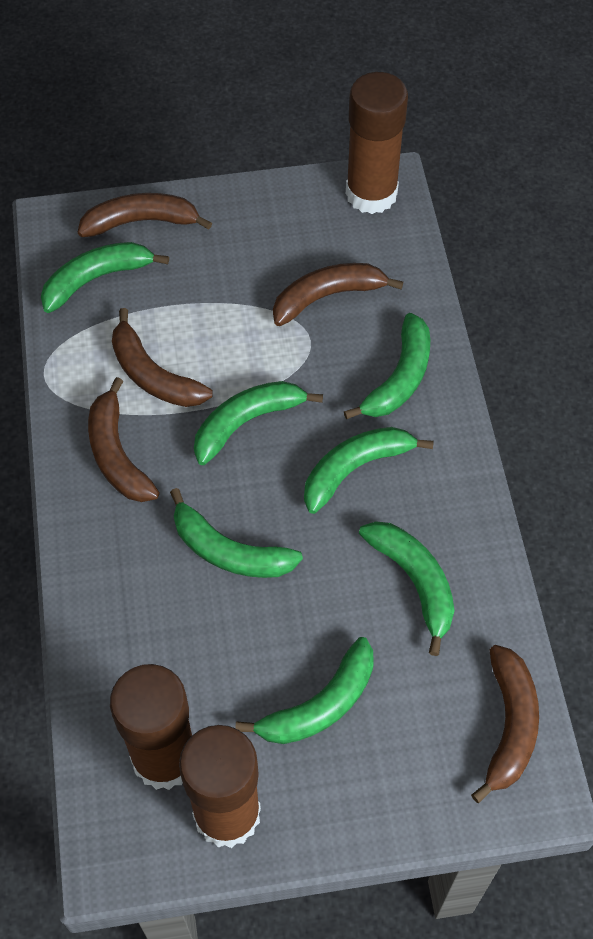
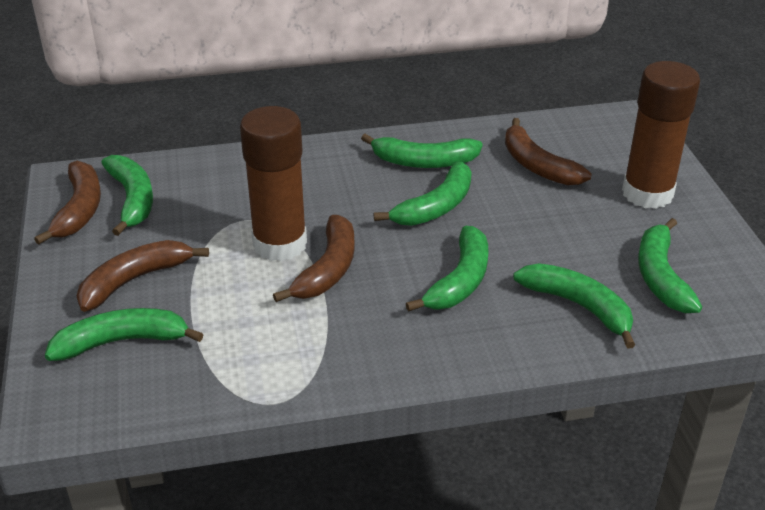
brown banana: 5 -> 4
brown glue stick: 3 -> 2

